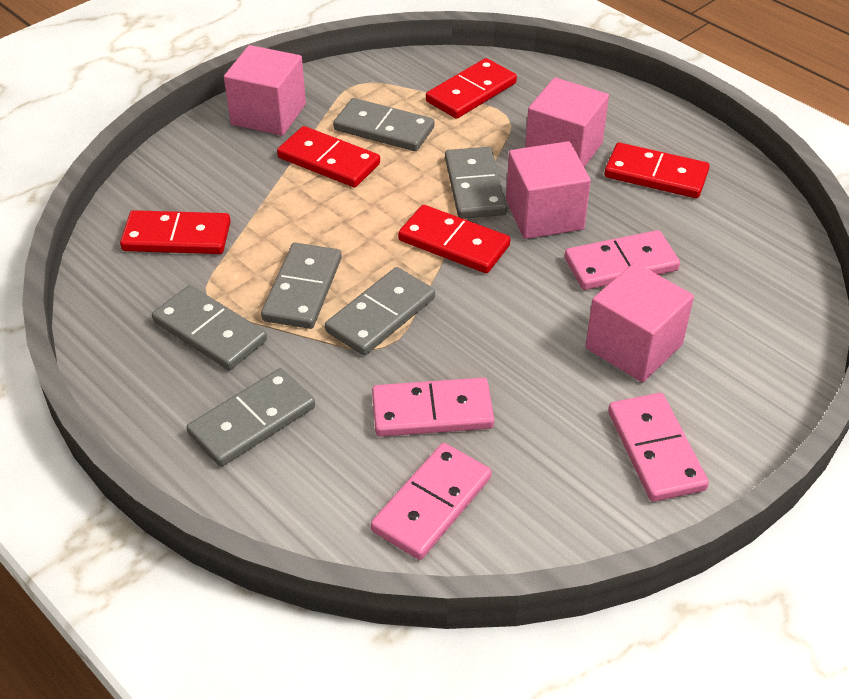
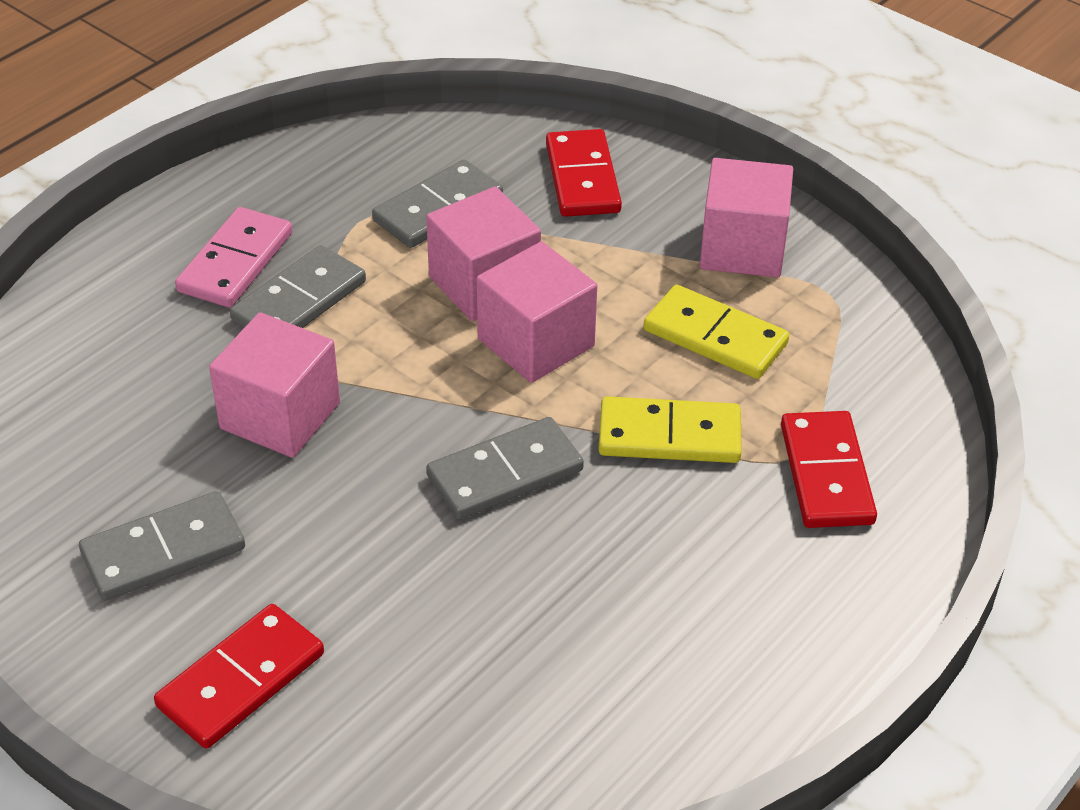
grey domino: 6 -> 4
pink domino: 4 -> 1
red domino: 5 -> 3
yellow domino: 0 -> 2

